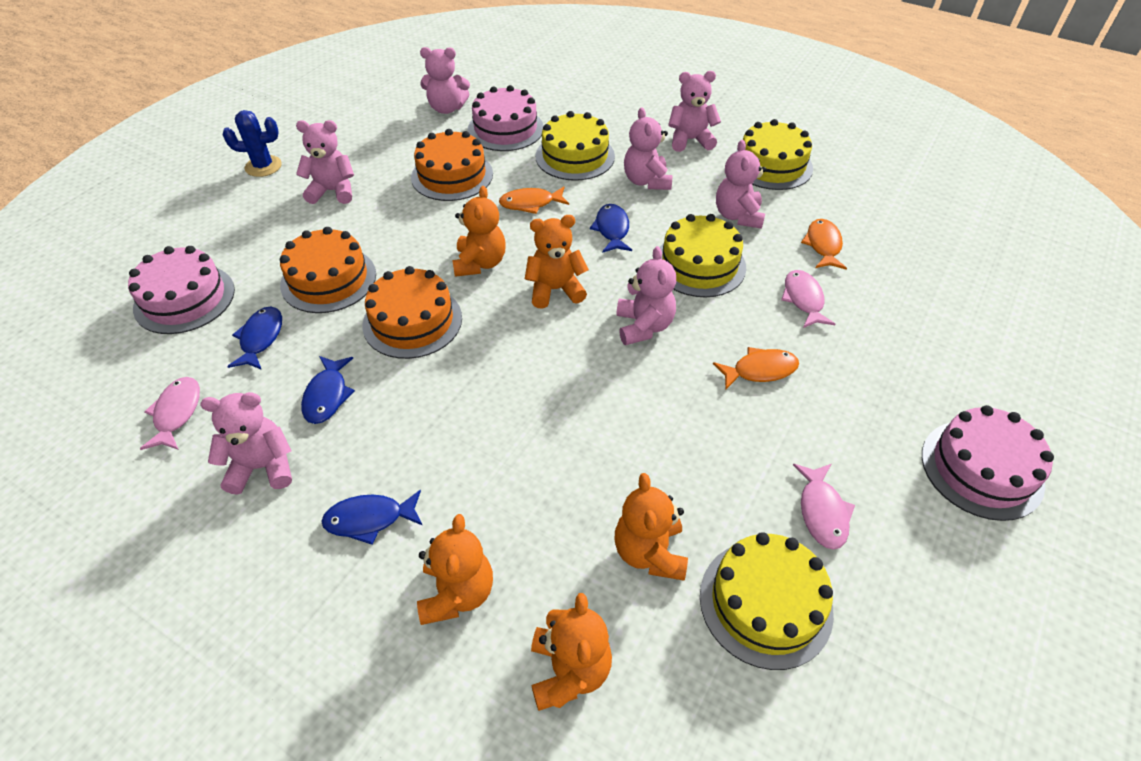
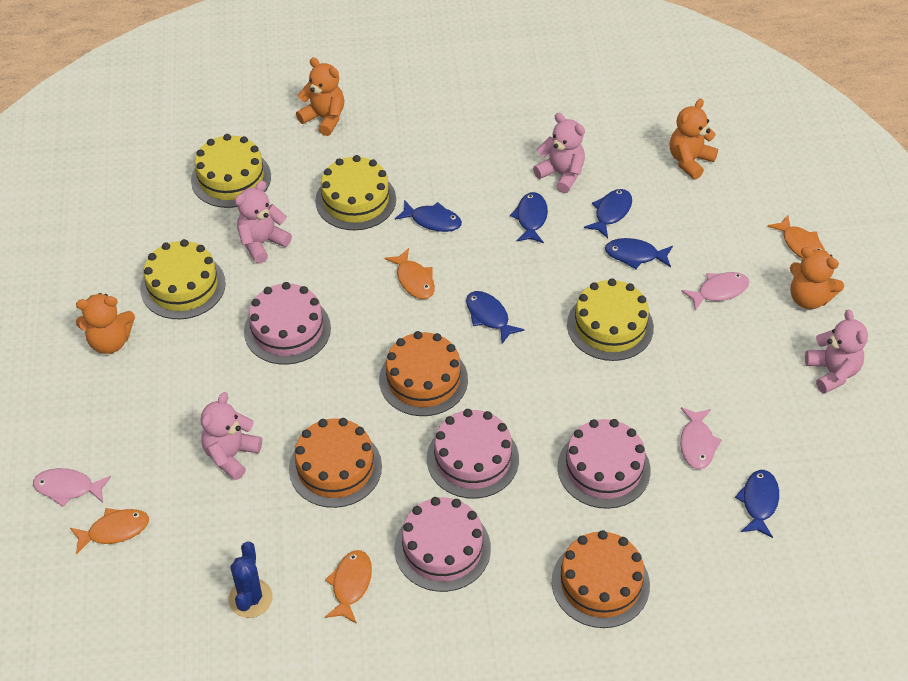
blue fish: 4 -> 6
orange fish: 3 -> 4
orange teddy bear: 5 -> 4
pink cake: 3 -> 4
pink teddy bear: 7 -> 4

